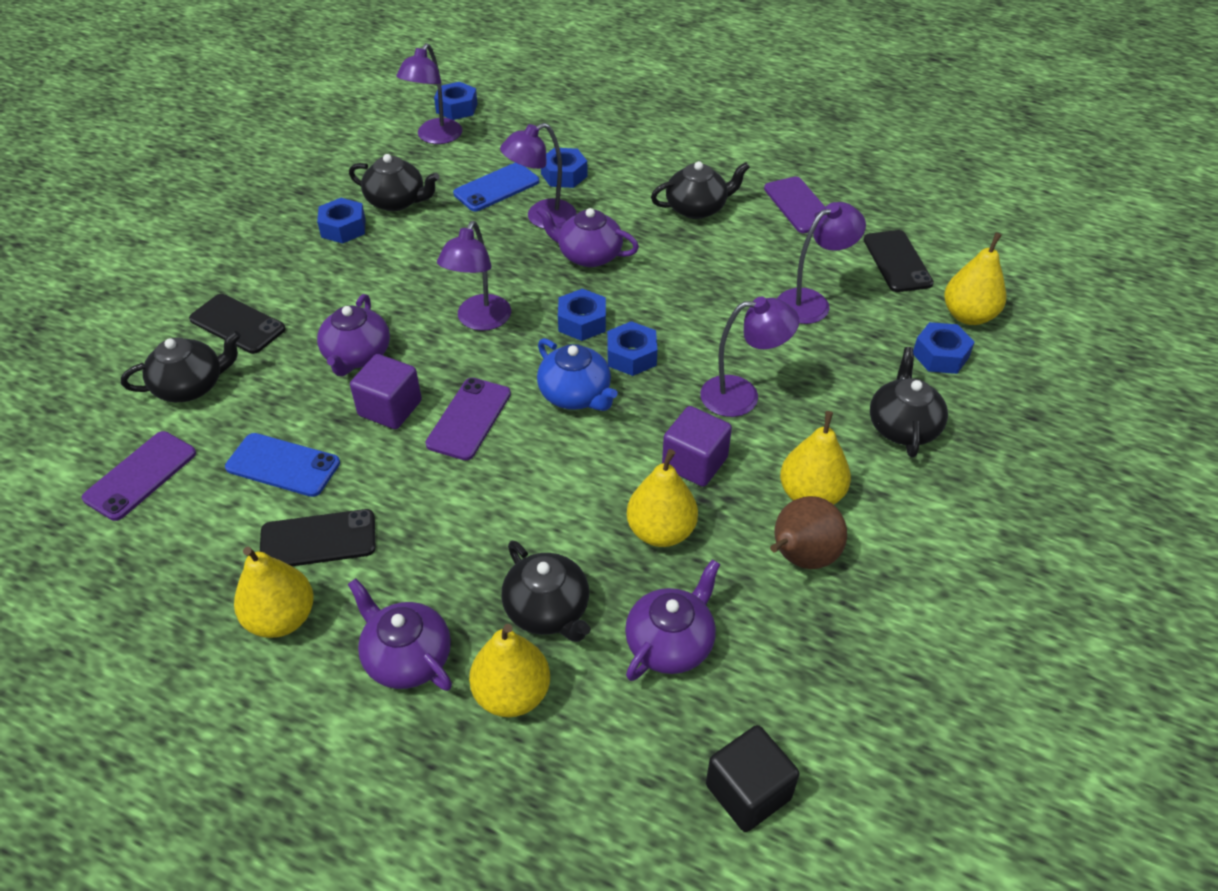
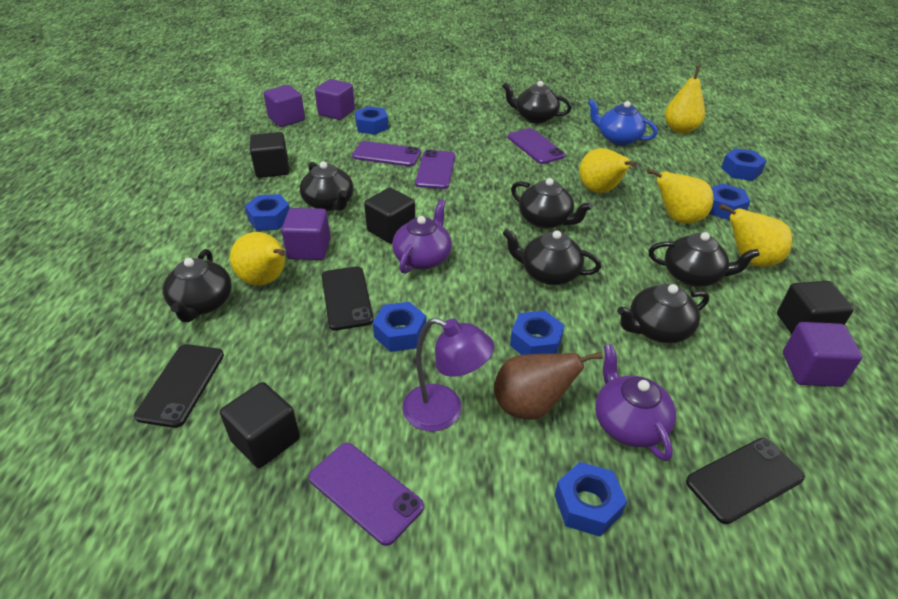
black cube: 1 -> 4
black teapot: 5 -> 7
blue nut: 6 -> 7
blue phone: 2 -> 0
purple cube: 2 -> 4
purple lamp: 5 -> 1
purple phone: 3 -> 4
purple teapot: 4 -> 2

